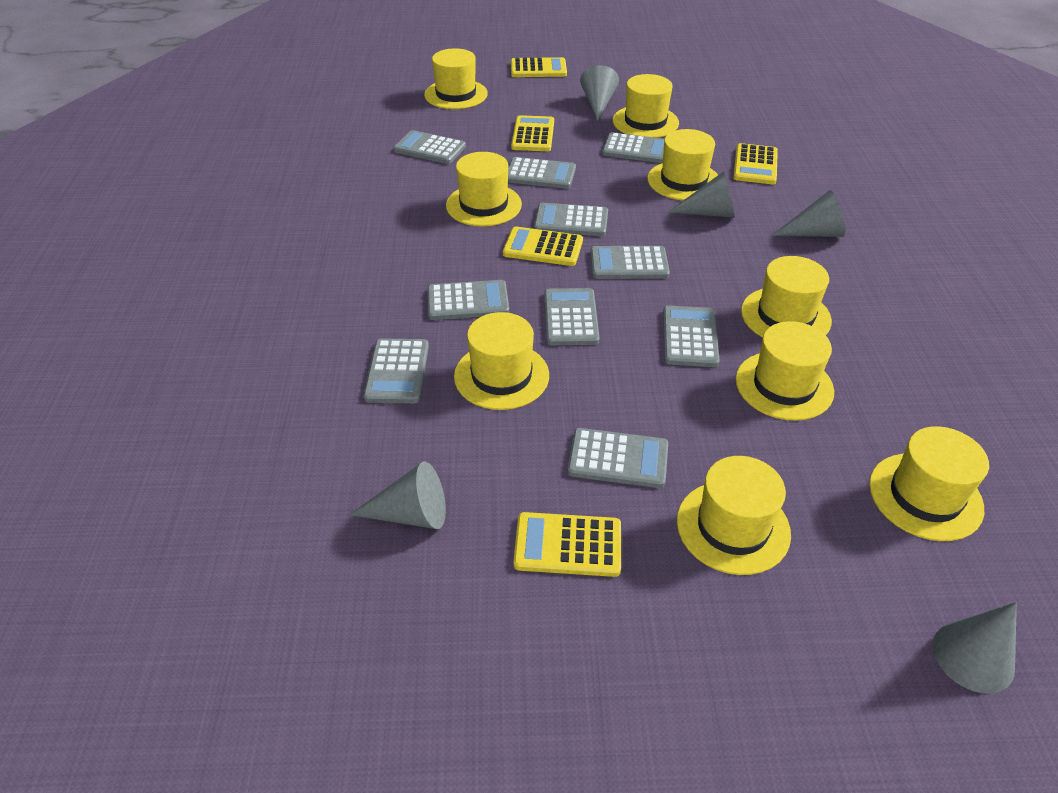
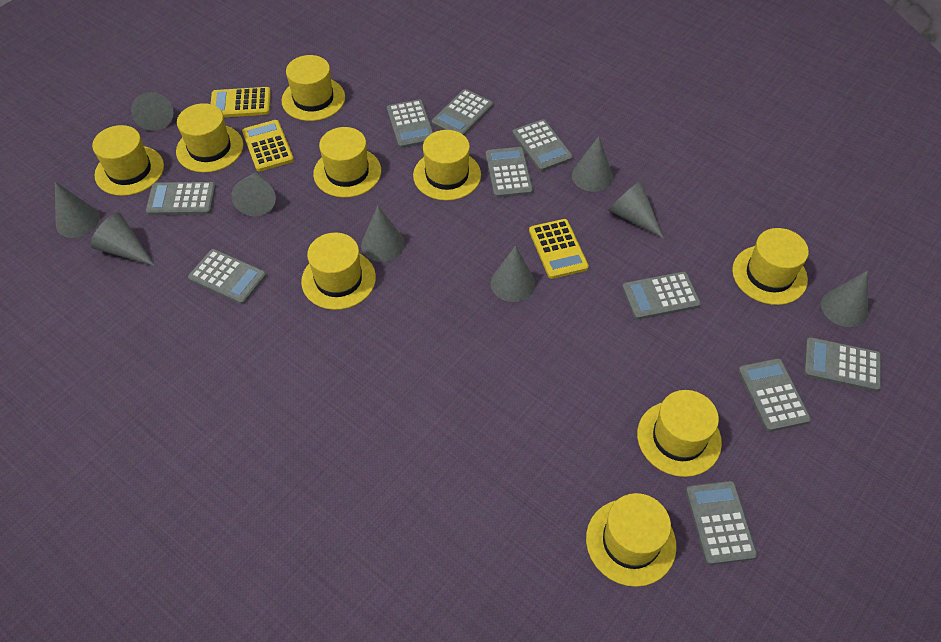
grey cone: 5 -> 9
yellow calculator: 5 -> 3

